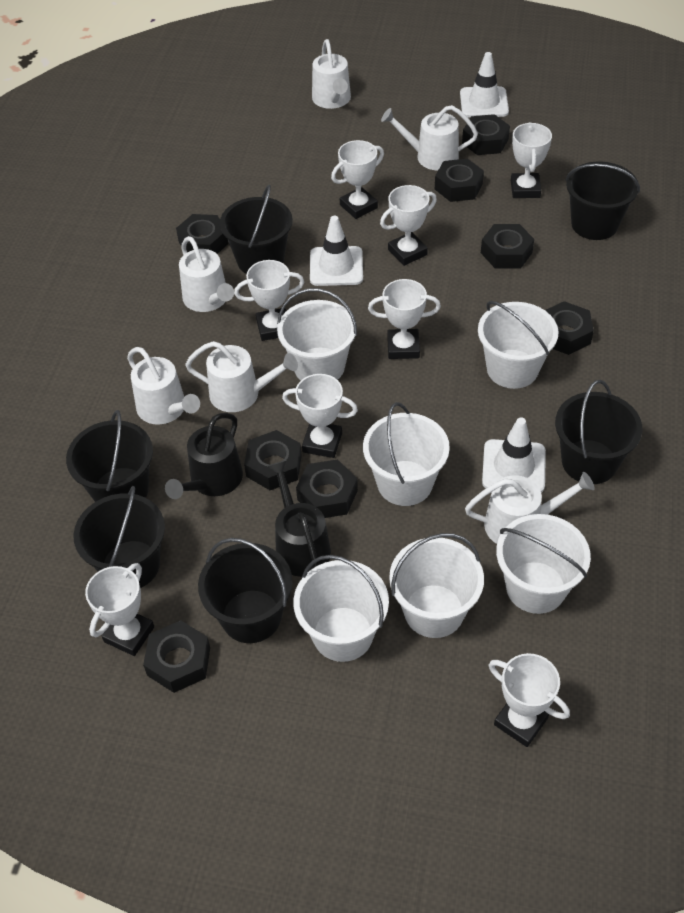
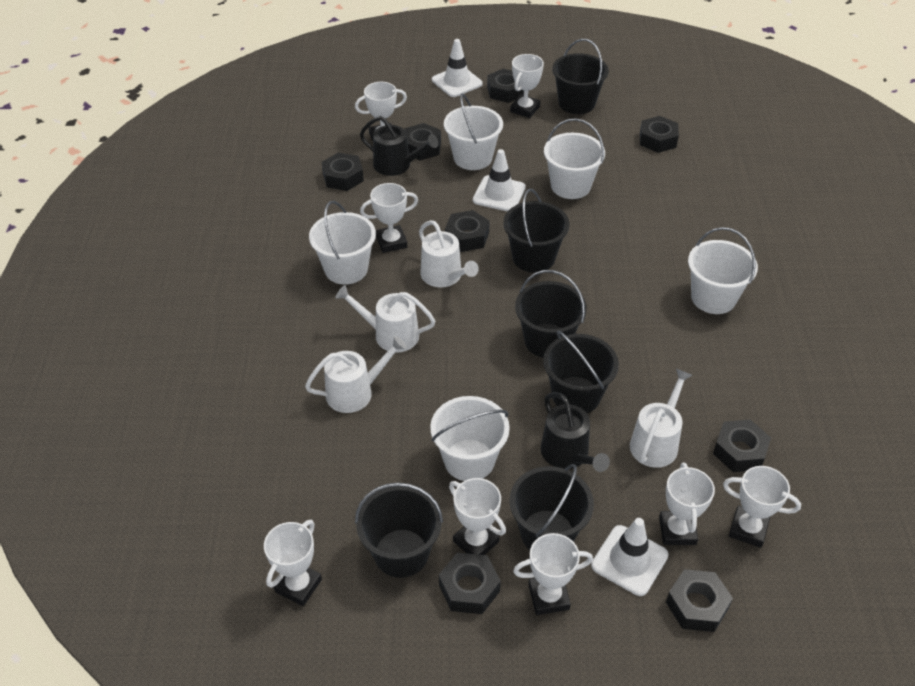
white bucket: 6 -> 5
white watering can: 6 -> 4

